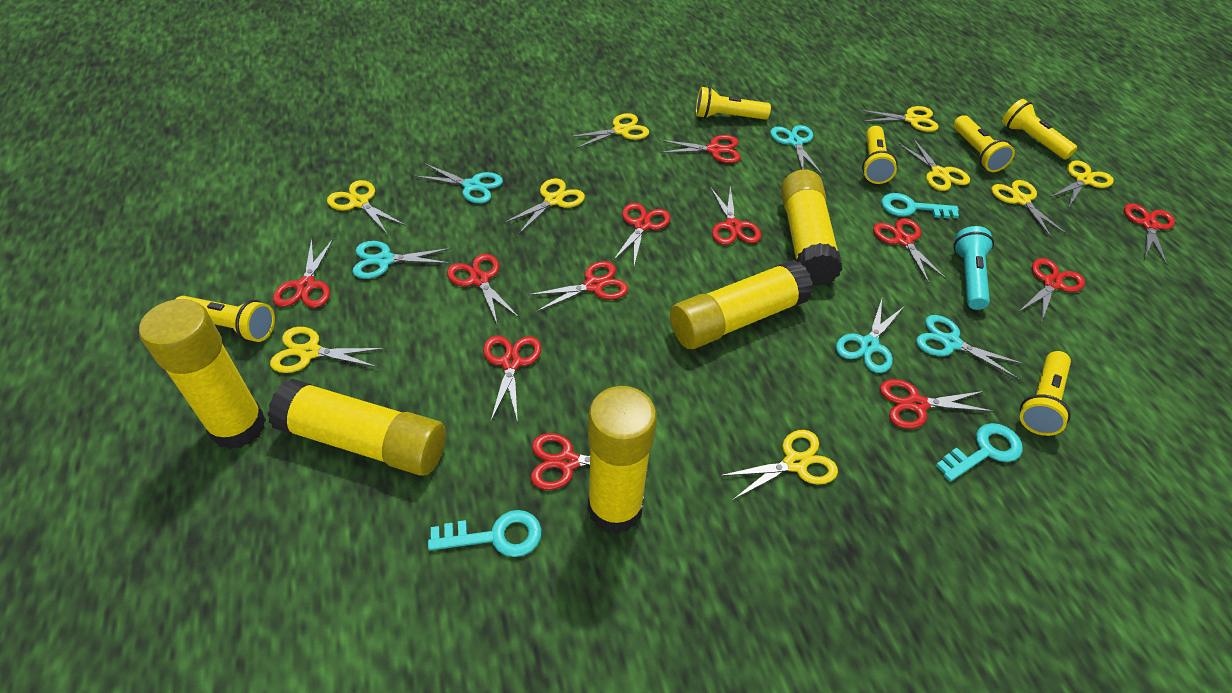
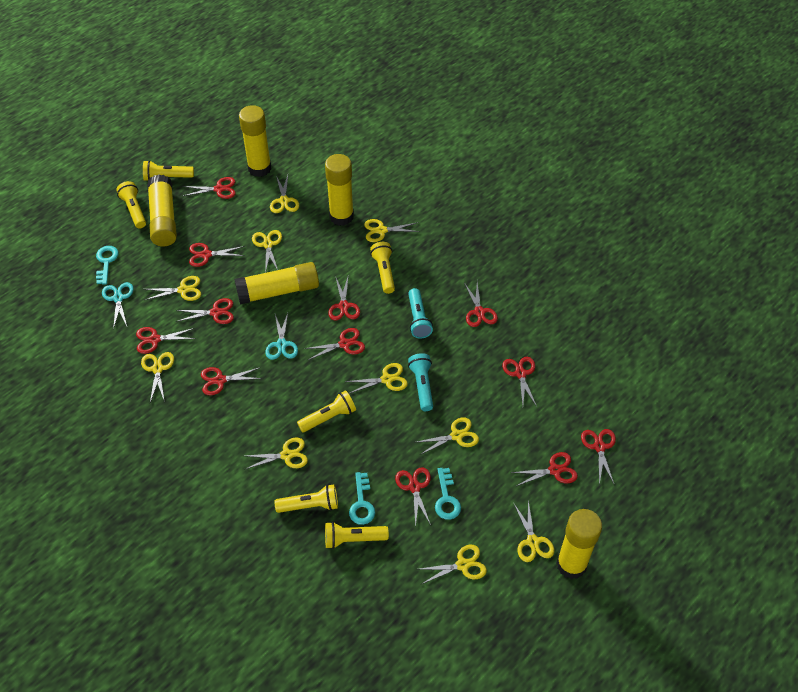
turquoise flashlight: 1 -> 2
turquoise scissors: 5 -> 2
yellow scissors: 9 -> 10

